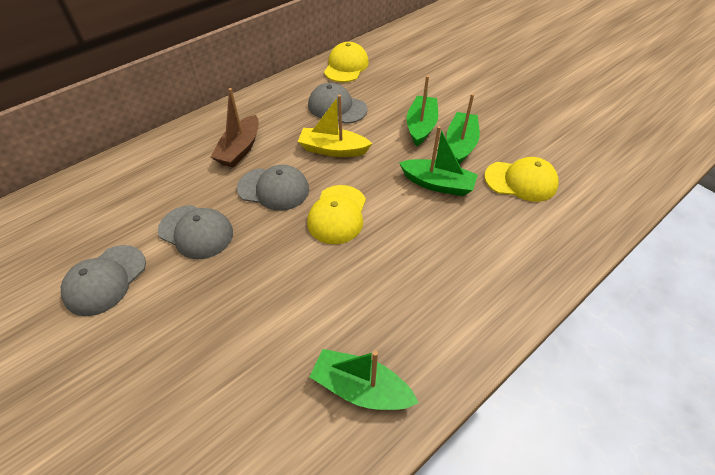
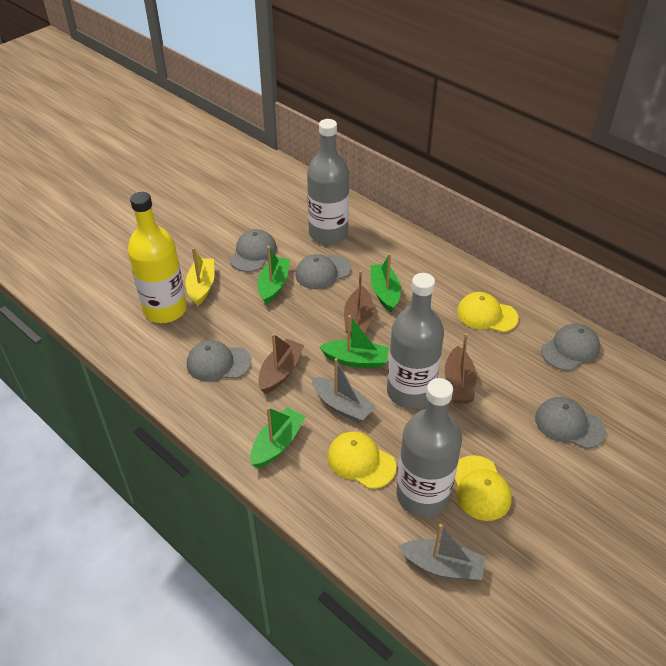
brown boat: 1 -> 3
grey boat: 0 -> 2
grey bottle: 0 -> 3
grey cap: 4 -> 5
yellow bottle: 0 -> 1

